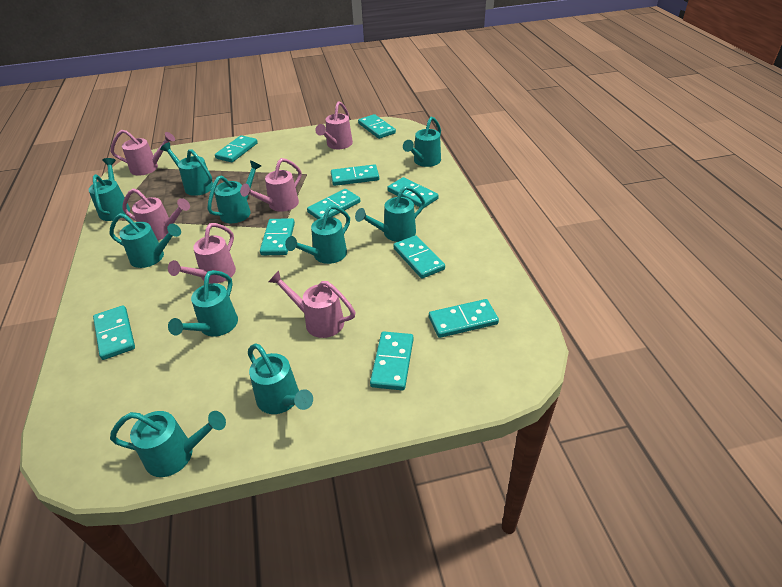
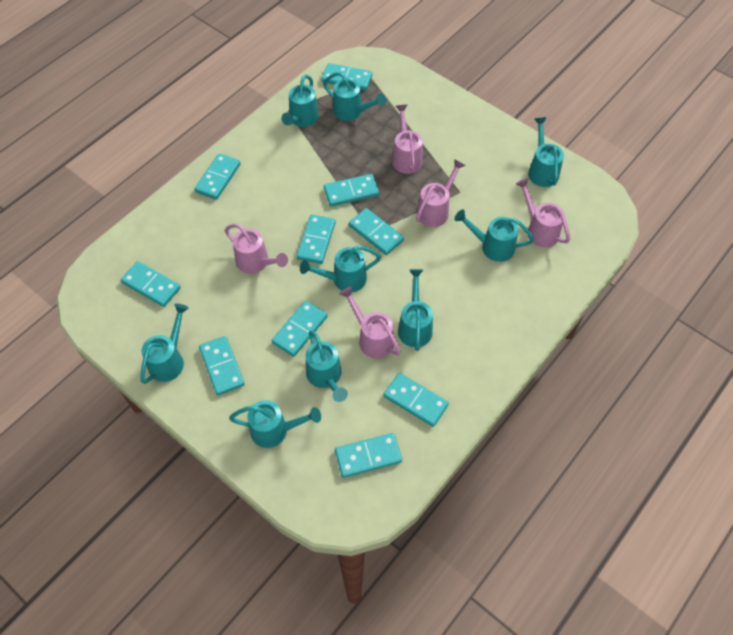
pink watering can: 6 -> 5
turquoise watering can: 10 -> 9

